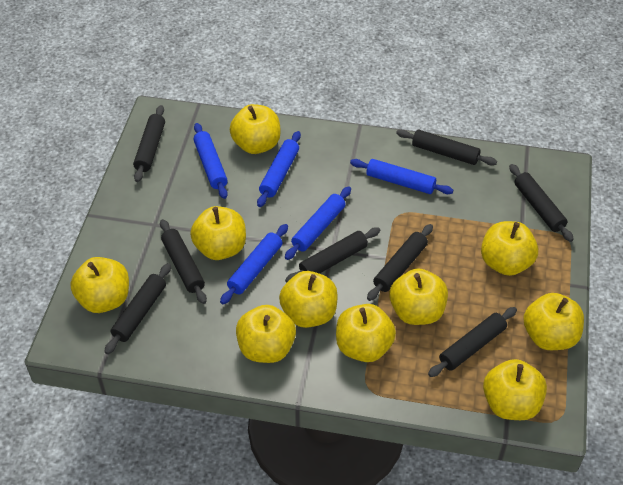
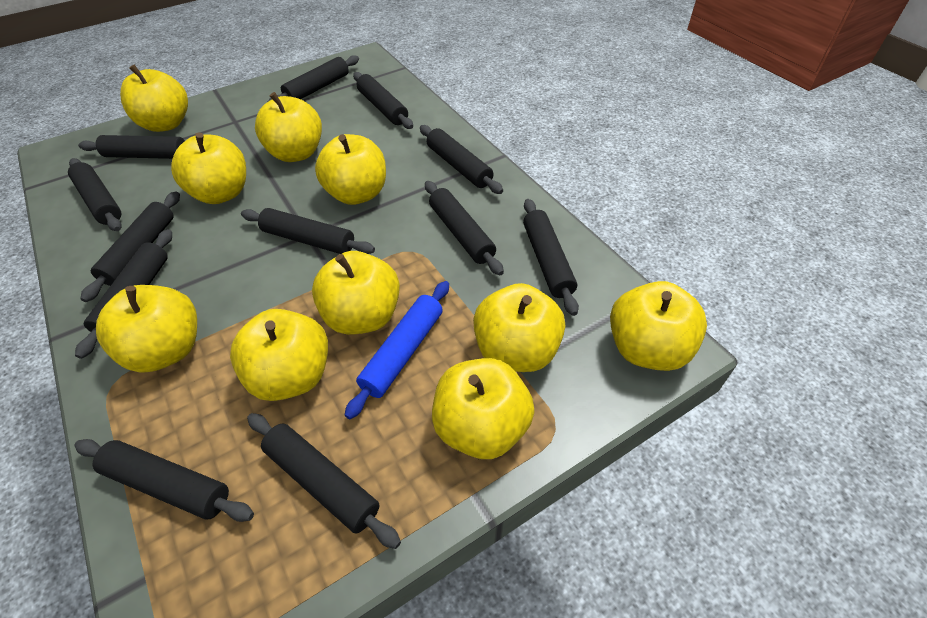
black rolling pin: 8 -> 12
blue rolling pin: 5 -> 1

